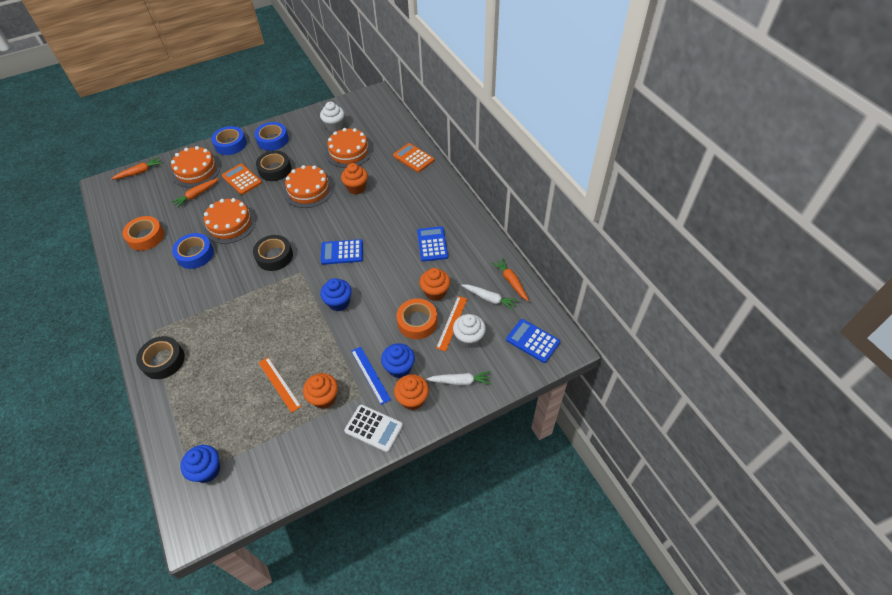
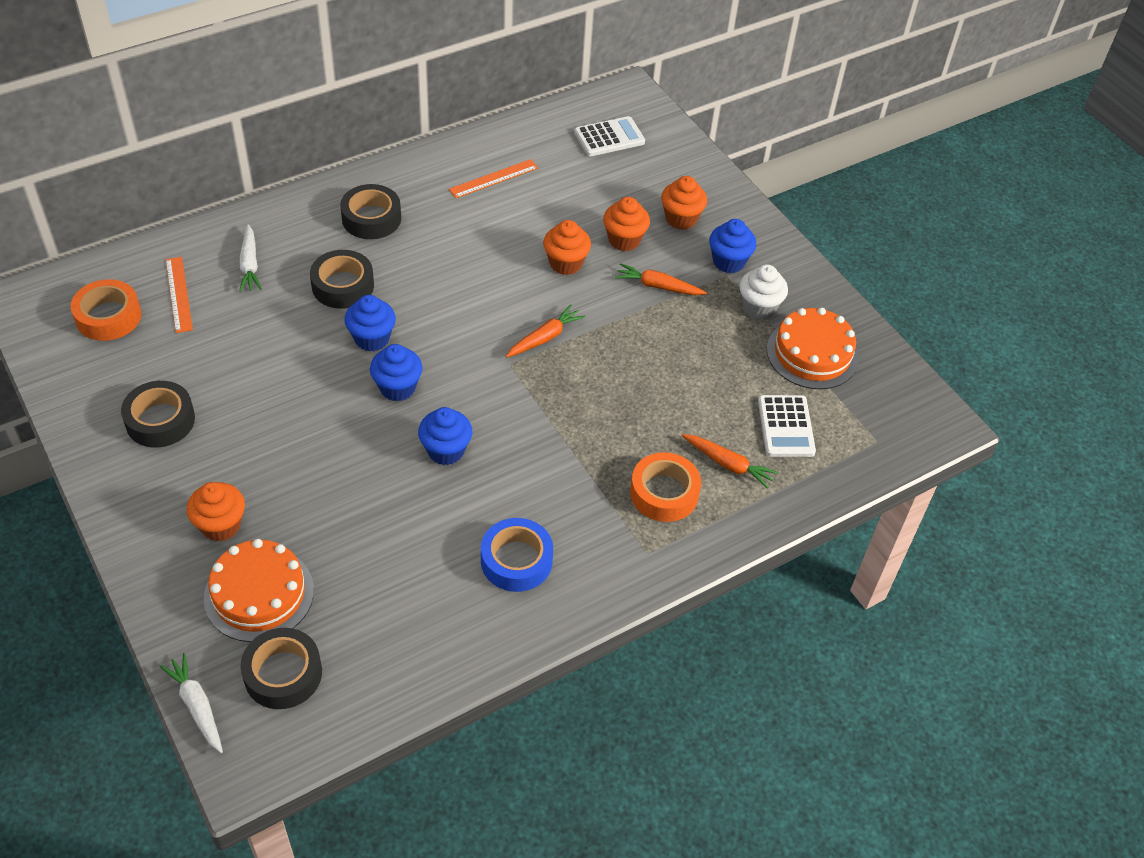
black tape: 3 -> 4
blue calculator: 3 -> 0
blue cupcake: 3 -> 4
blue ruler: 1 -> 0
blue tape: 3 -> 1
orange cake: 4 -> 2
orange calculator: 2 -> 0
white calculator: 1 -> 2
white cupcake: 2 -> 1

